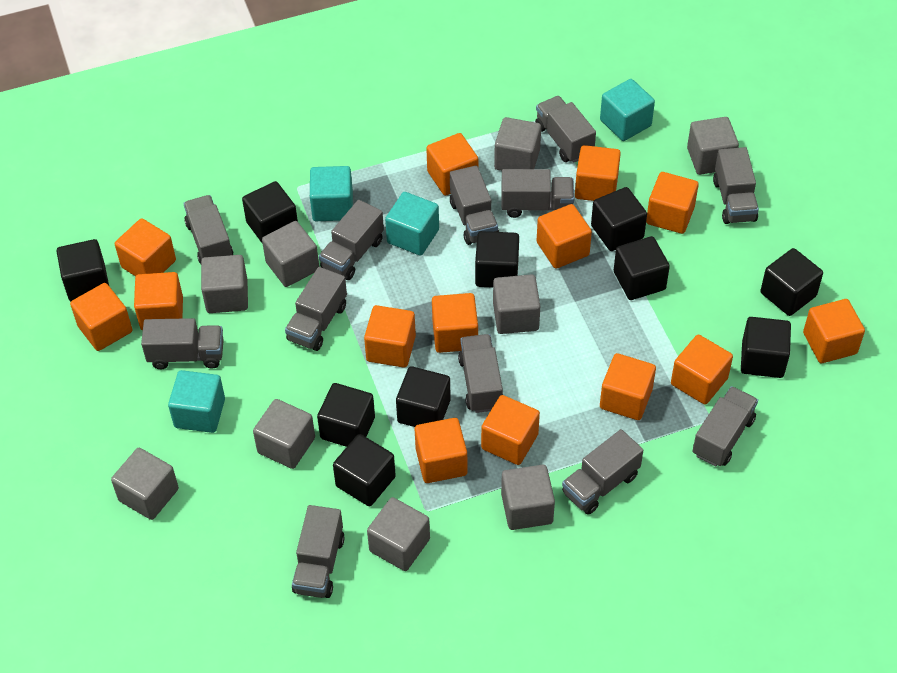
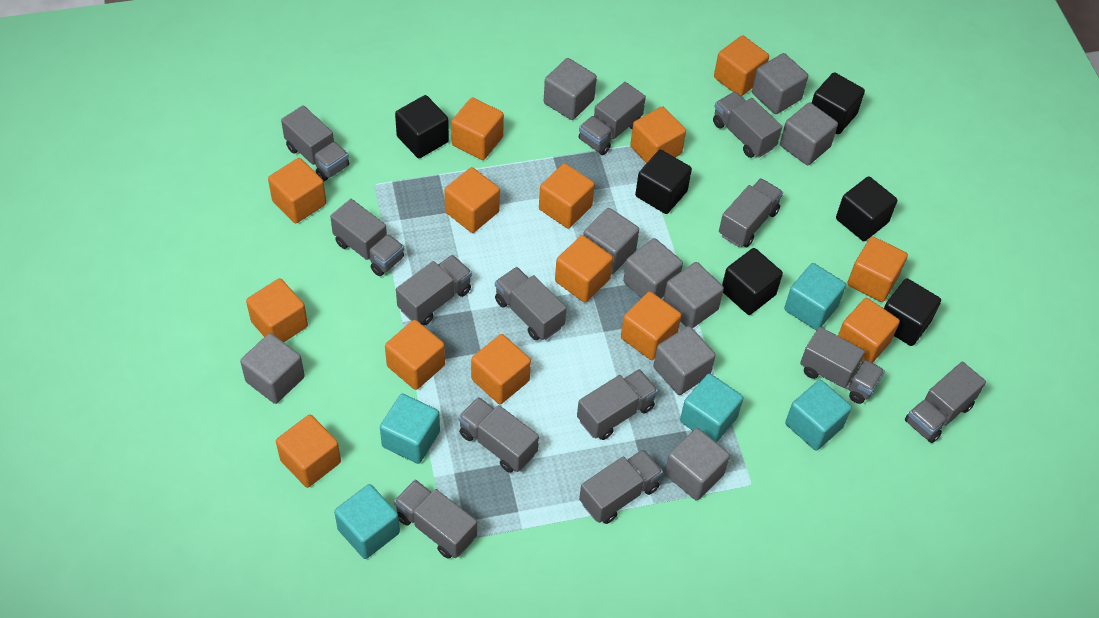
black cube: 10 -> 6
grey truck: 12 -> 13
turquoise cube: 4 -> 5

